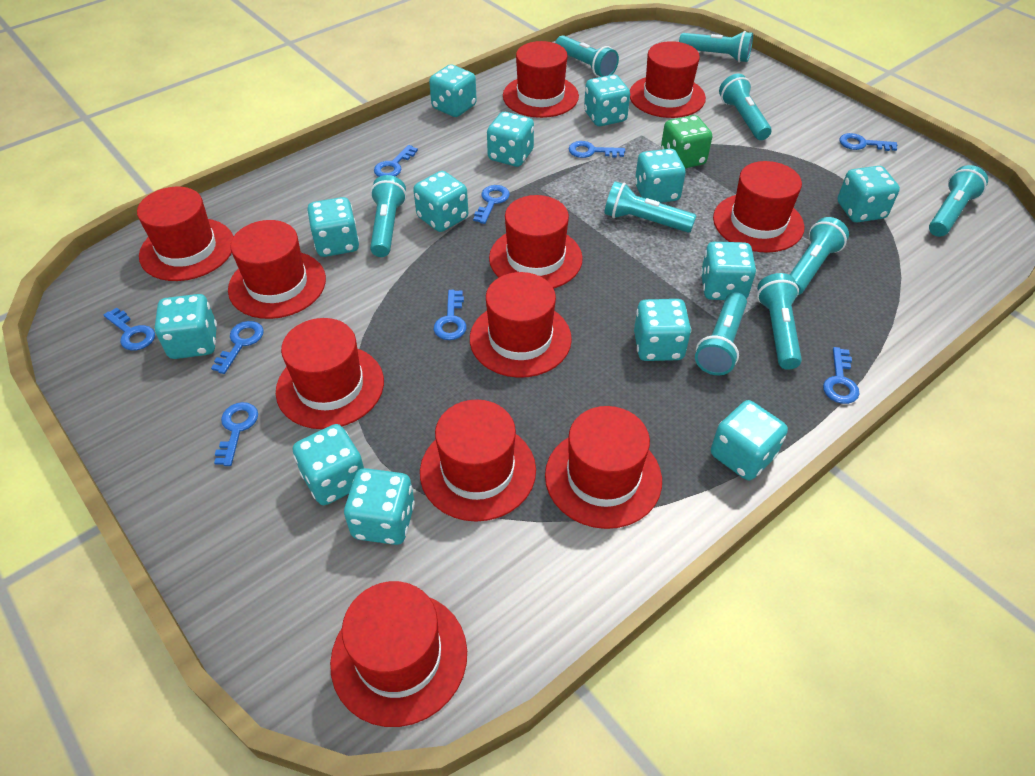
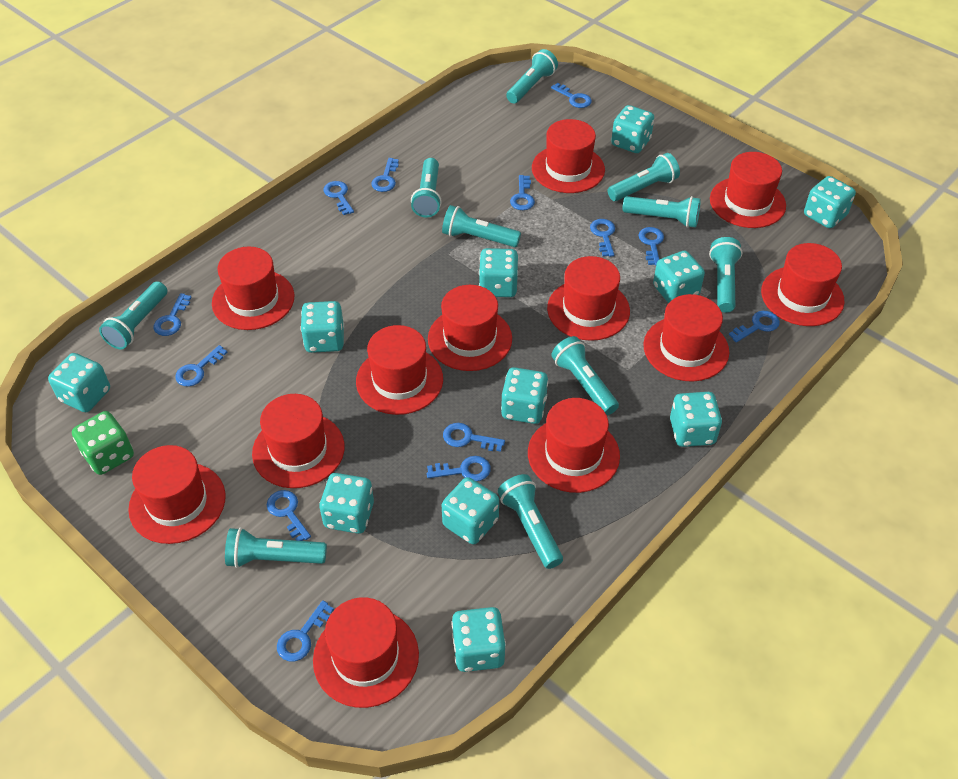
blue key: 9 -> 13
red hat: 11 -> 12
turquoise dice: 13 -> 11
turquoise flashlight: 9 -> 10

